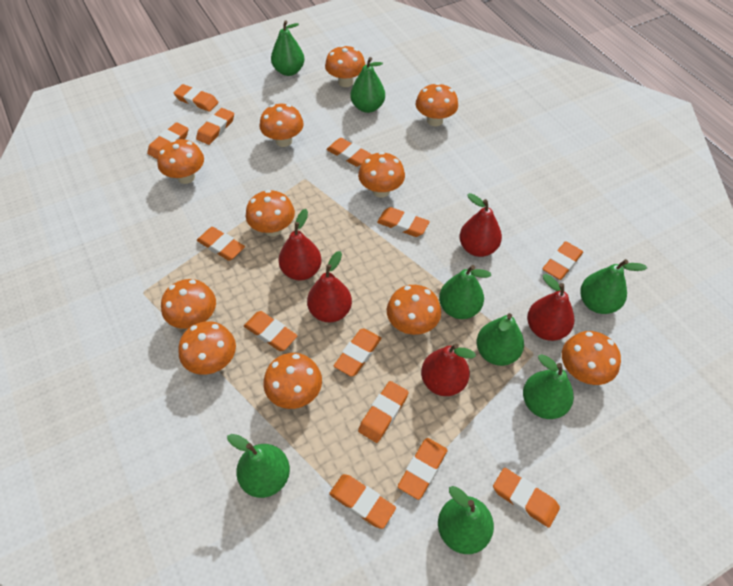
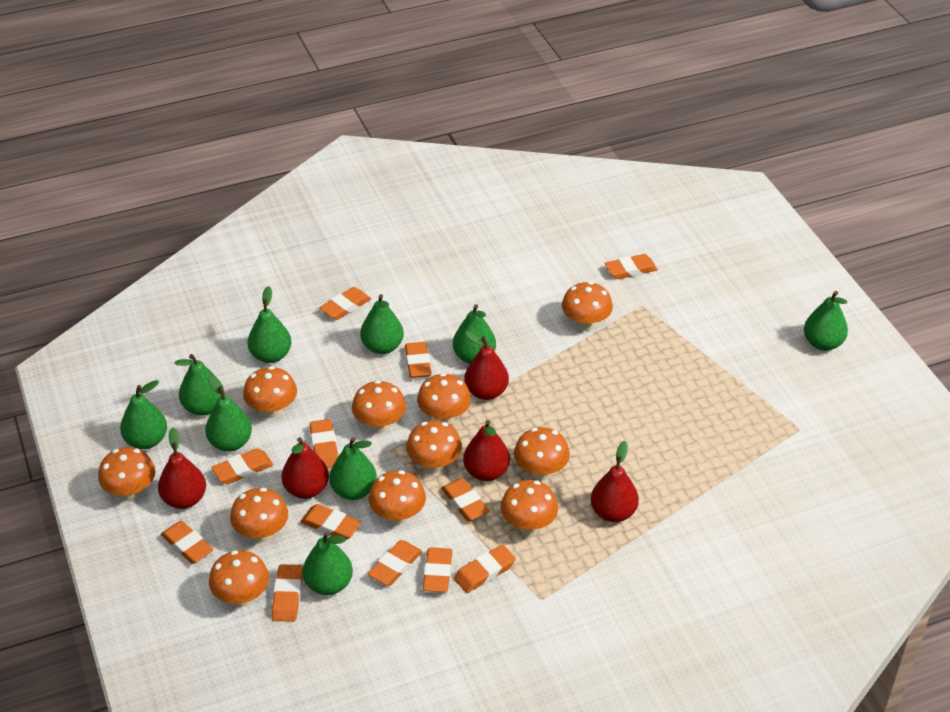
green pear: 8 -> 9
orange eraser: 13 -> 12

